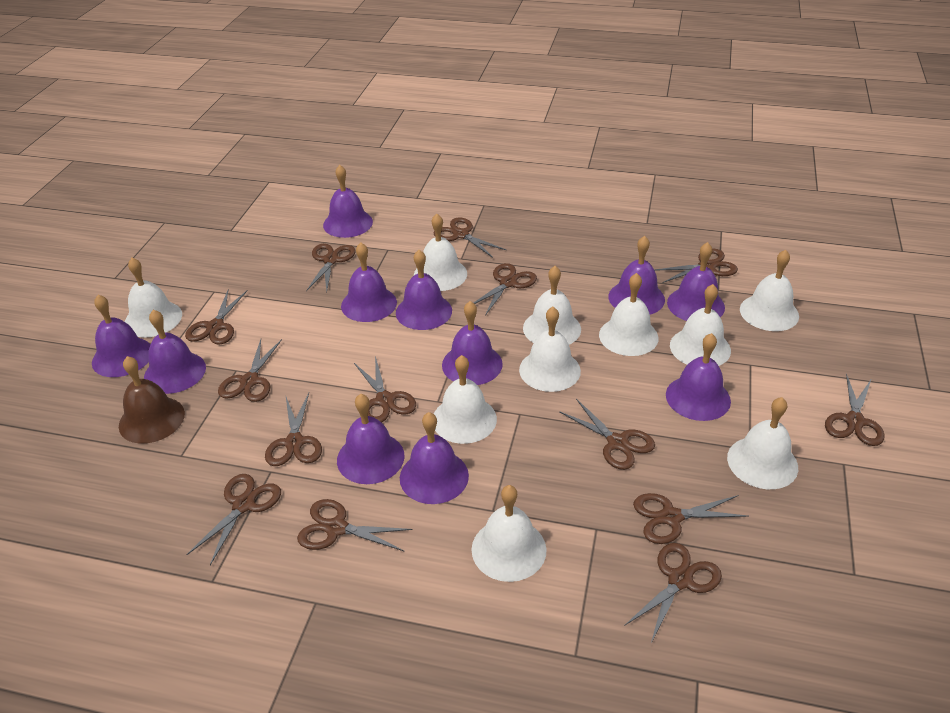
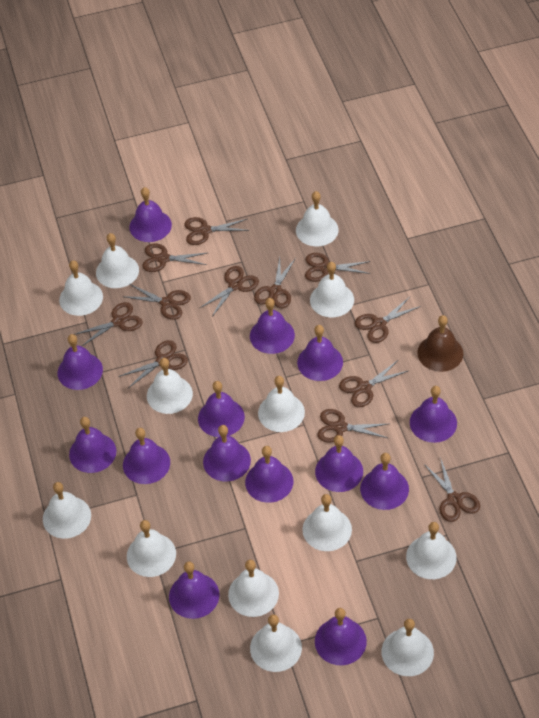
brown scissors: 14 -> 12
purple bell: 11 -> 14
white bell: 10 -> 13

